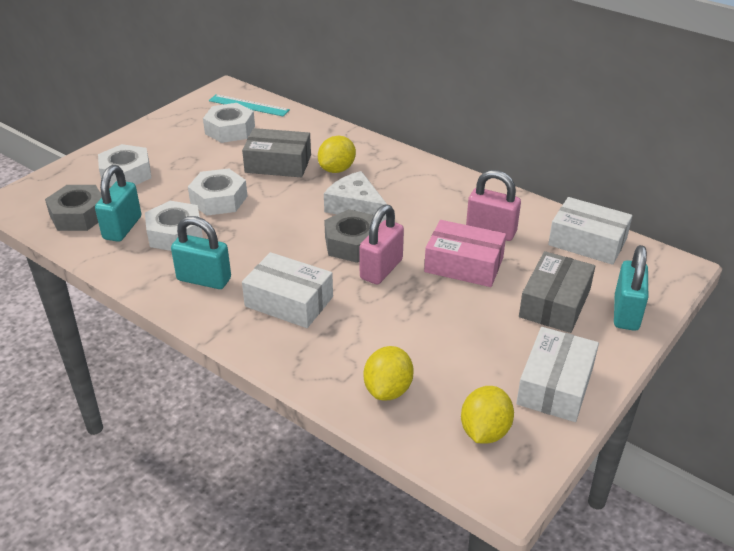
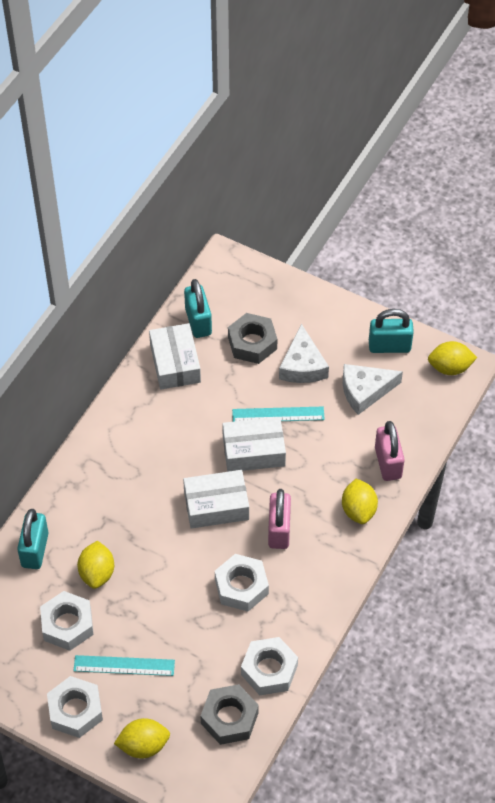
grey box: 2 -> 0
pink box: 1 -> 0
turquoise ruler: 1 -> 2
white cheese: 1 -> 2
yellow lemon: 3 -> 4

